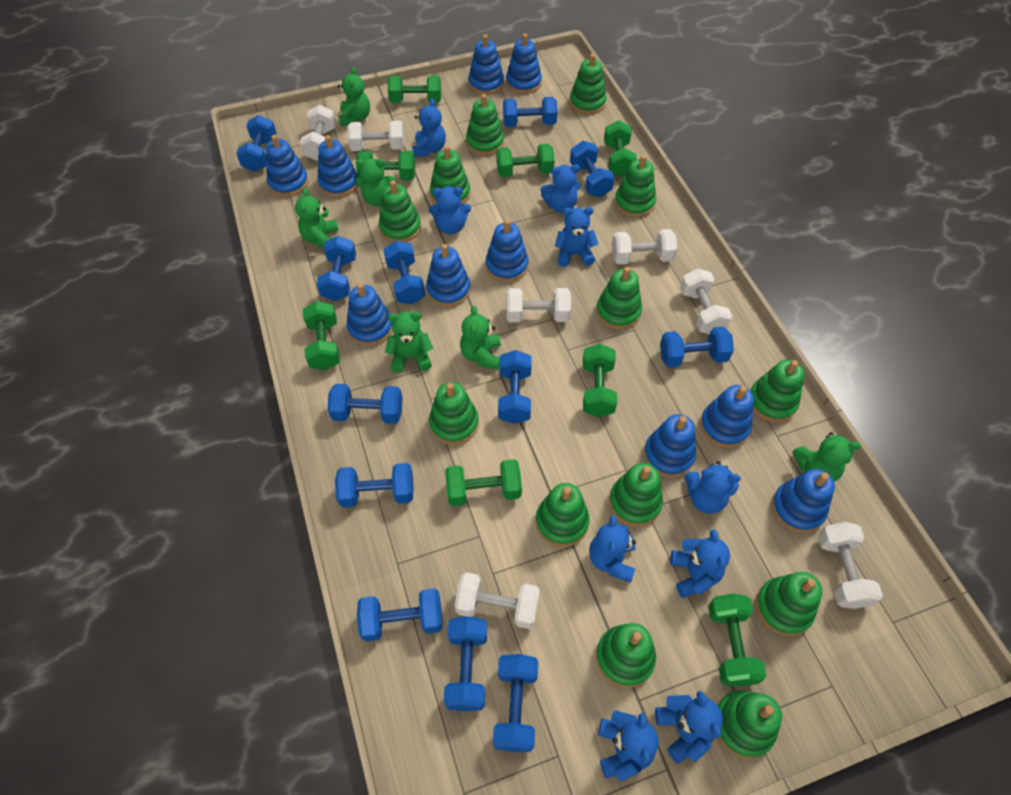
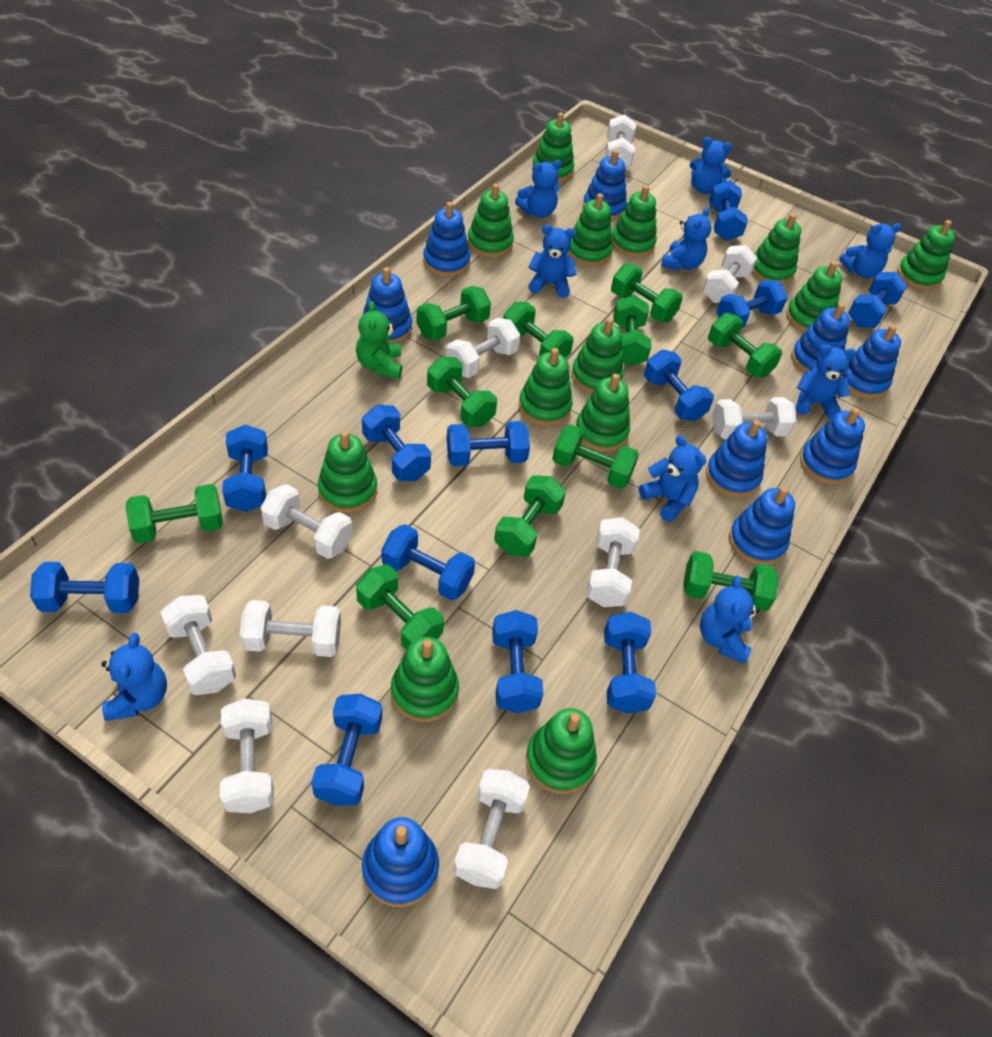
blue stacking toy: 10 -> 9
green dumbbell: 8 -> 11
green teddy bear: 6 -> 1
white dumbbell: 7 -> 10

